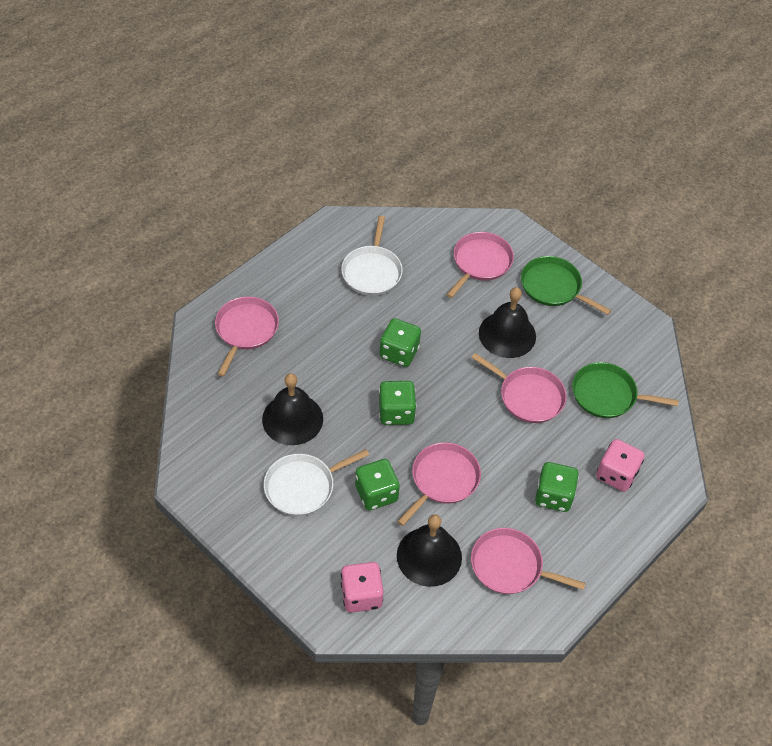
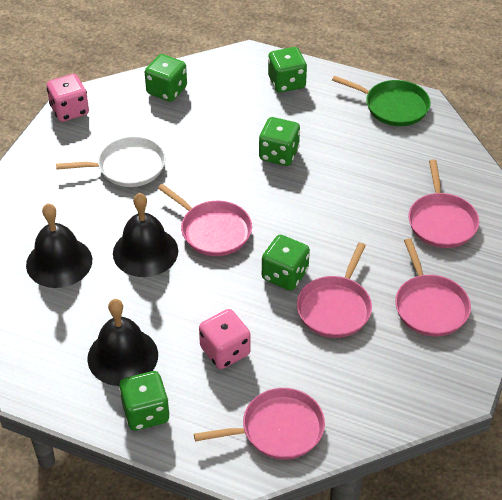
green dice: 4 -> 5
green pan: 2 -> 1
white pan: 2 -> 1

